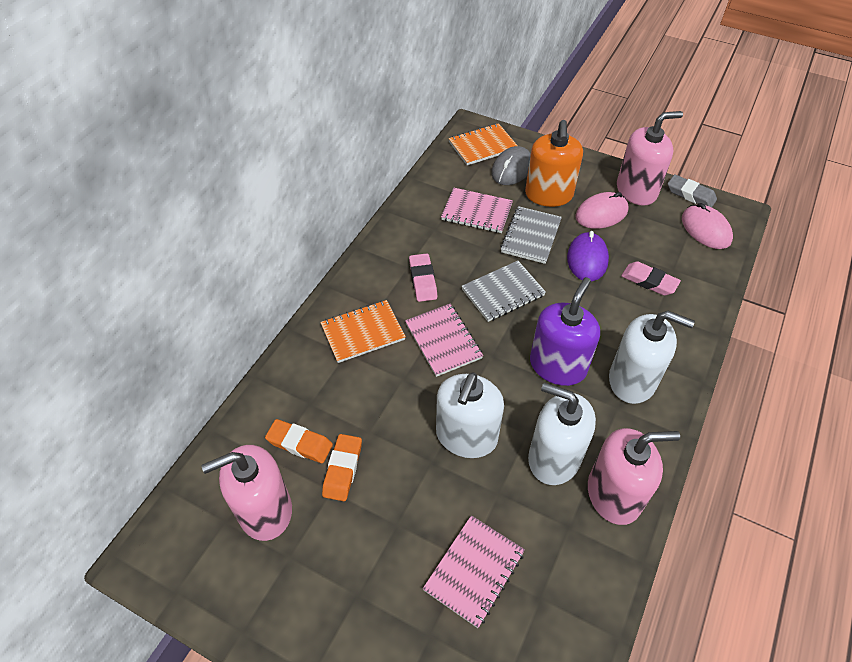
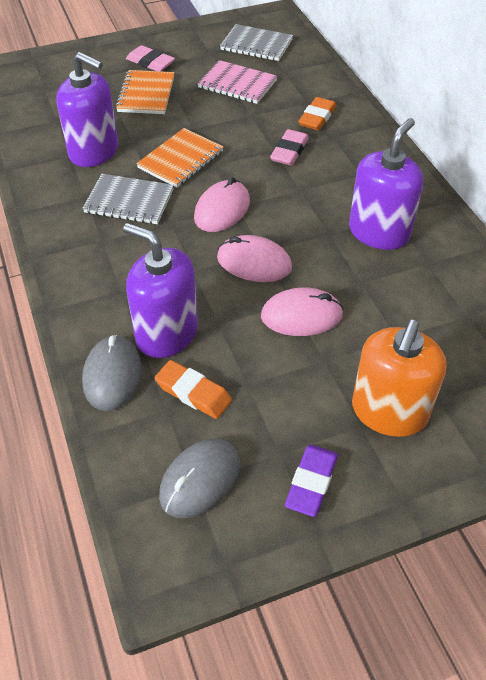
grey eraser: 1 -> 0
grey mouse: 1 -> 2
pink mouse: 2 -> 3
pink notebook: 3 -> 1
pink soap dispenser: 3 -> 0
purple eraser: 0 -> 1
purple mouse: 1 -> 0
purple soap dispenser: 1 -> 3
white soap dispenser: 3 -> 0

